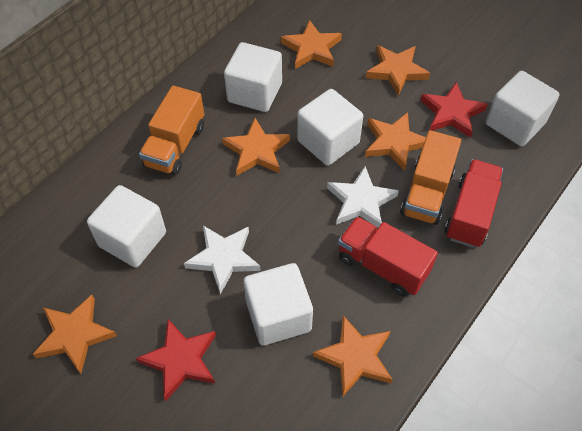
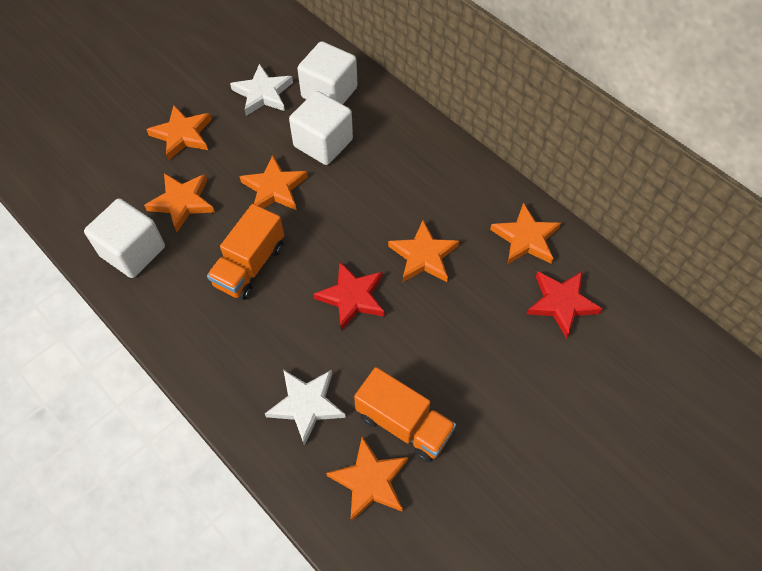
red truck: 2 -> 0
white cube: 5 -> 3

